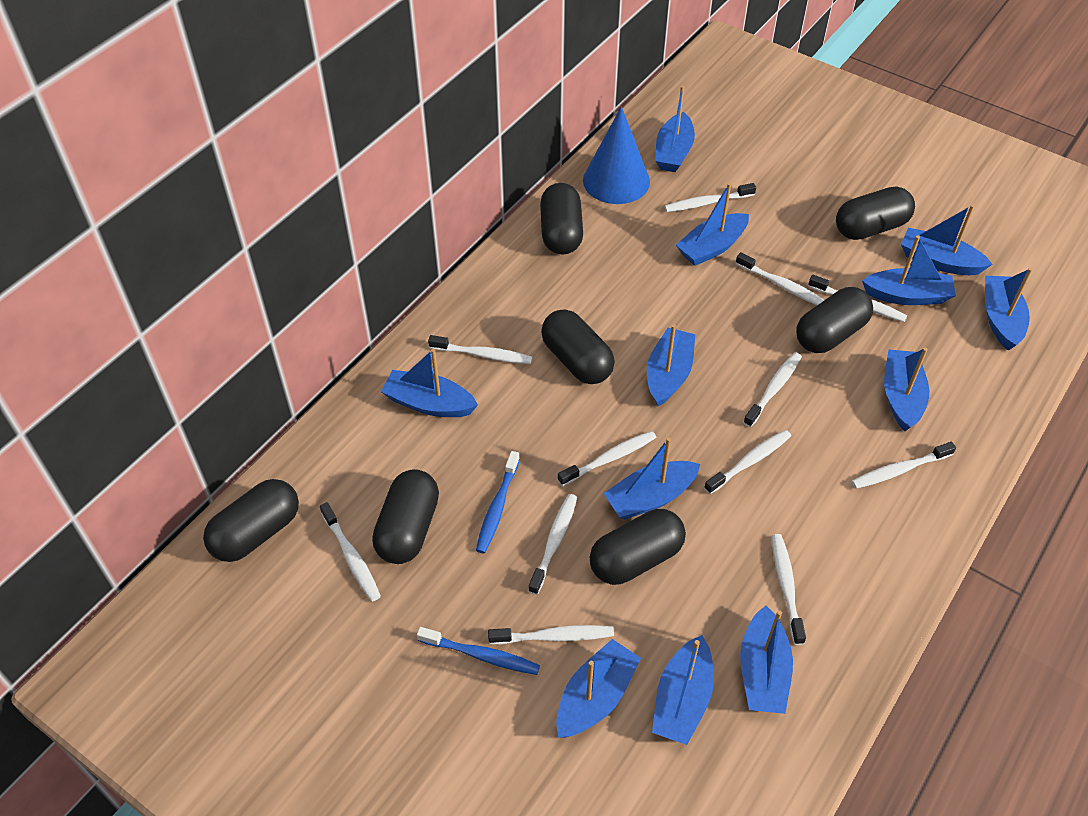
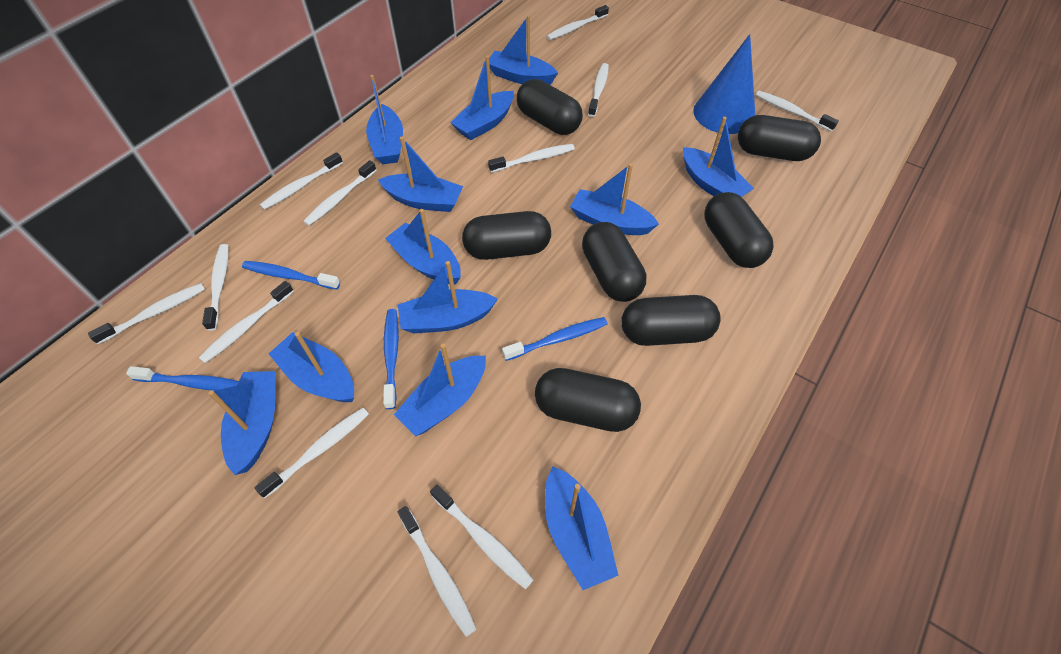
blue toothbrush: 2 -> 4

